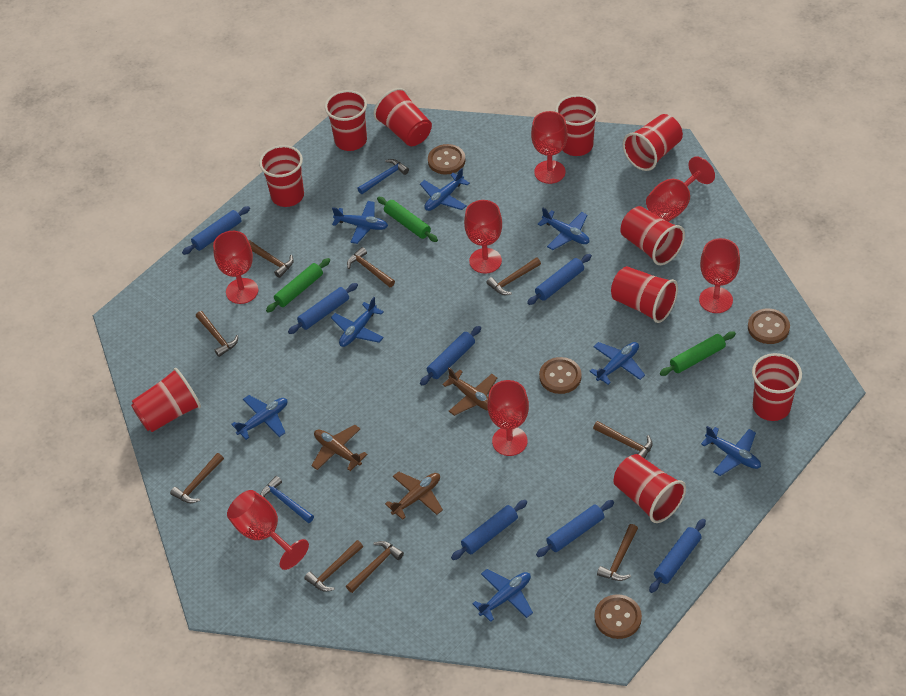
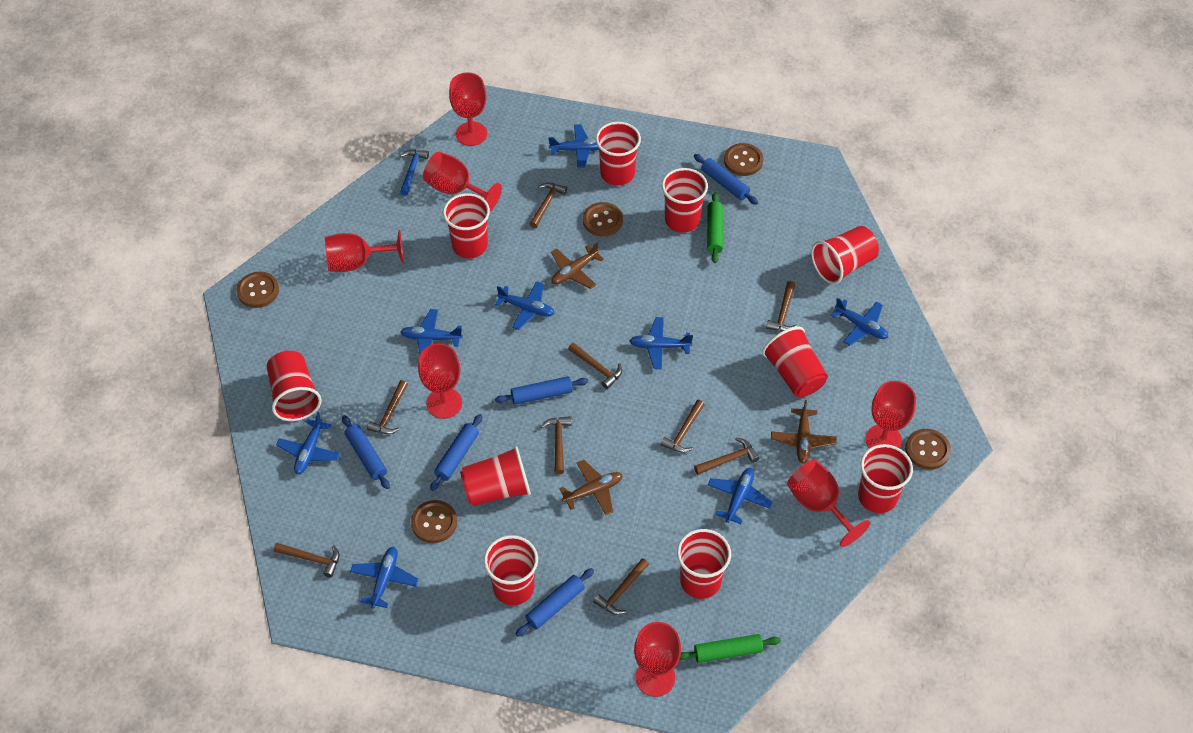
blue hammer: 2 -> 1
blue rolling pin: 7 -> 5
brown button: 4 -> 5
green rolling pin: 3 -> 2

